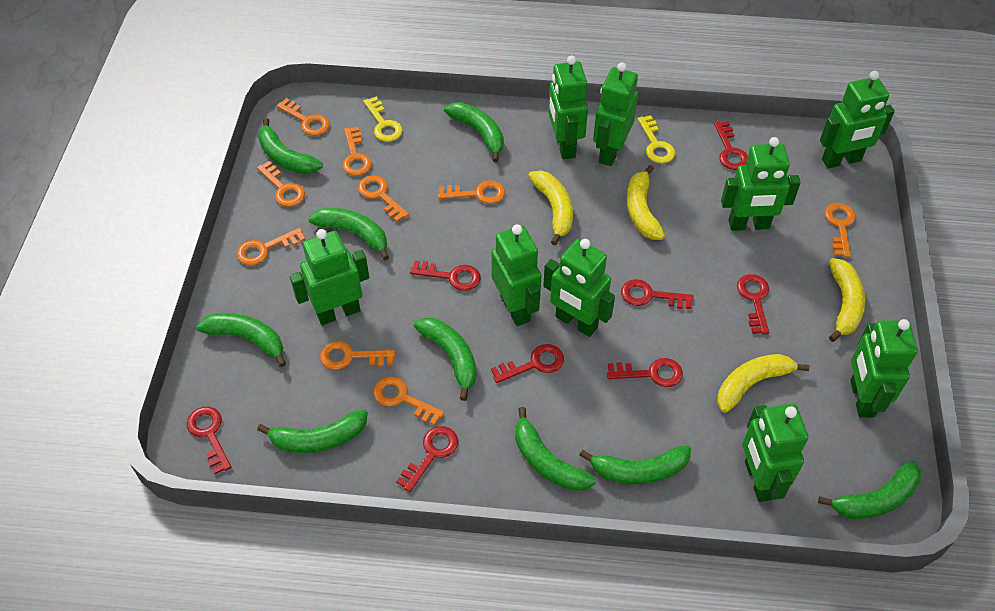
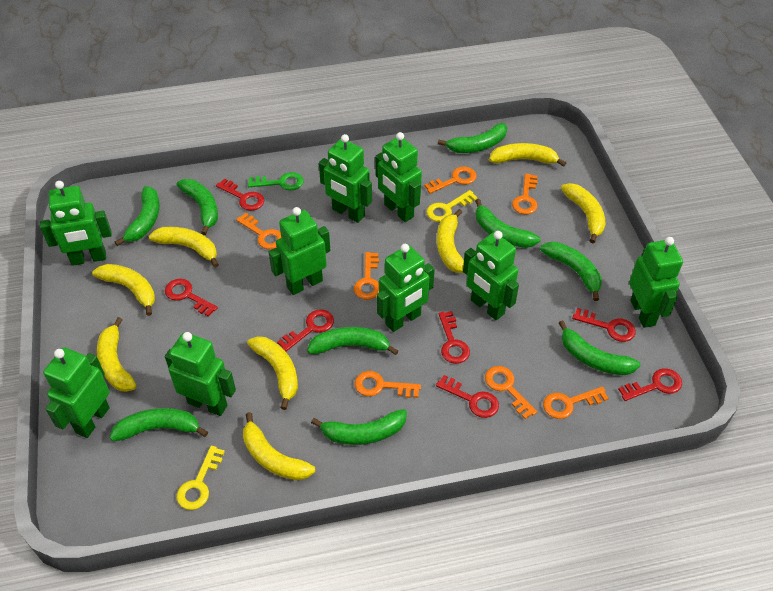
green key: 0 -> 1
orange key: 9 -> 7
red key: 8 -> 7
yellow banana: 4 -> 8

